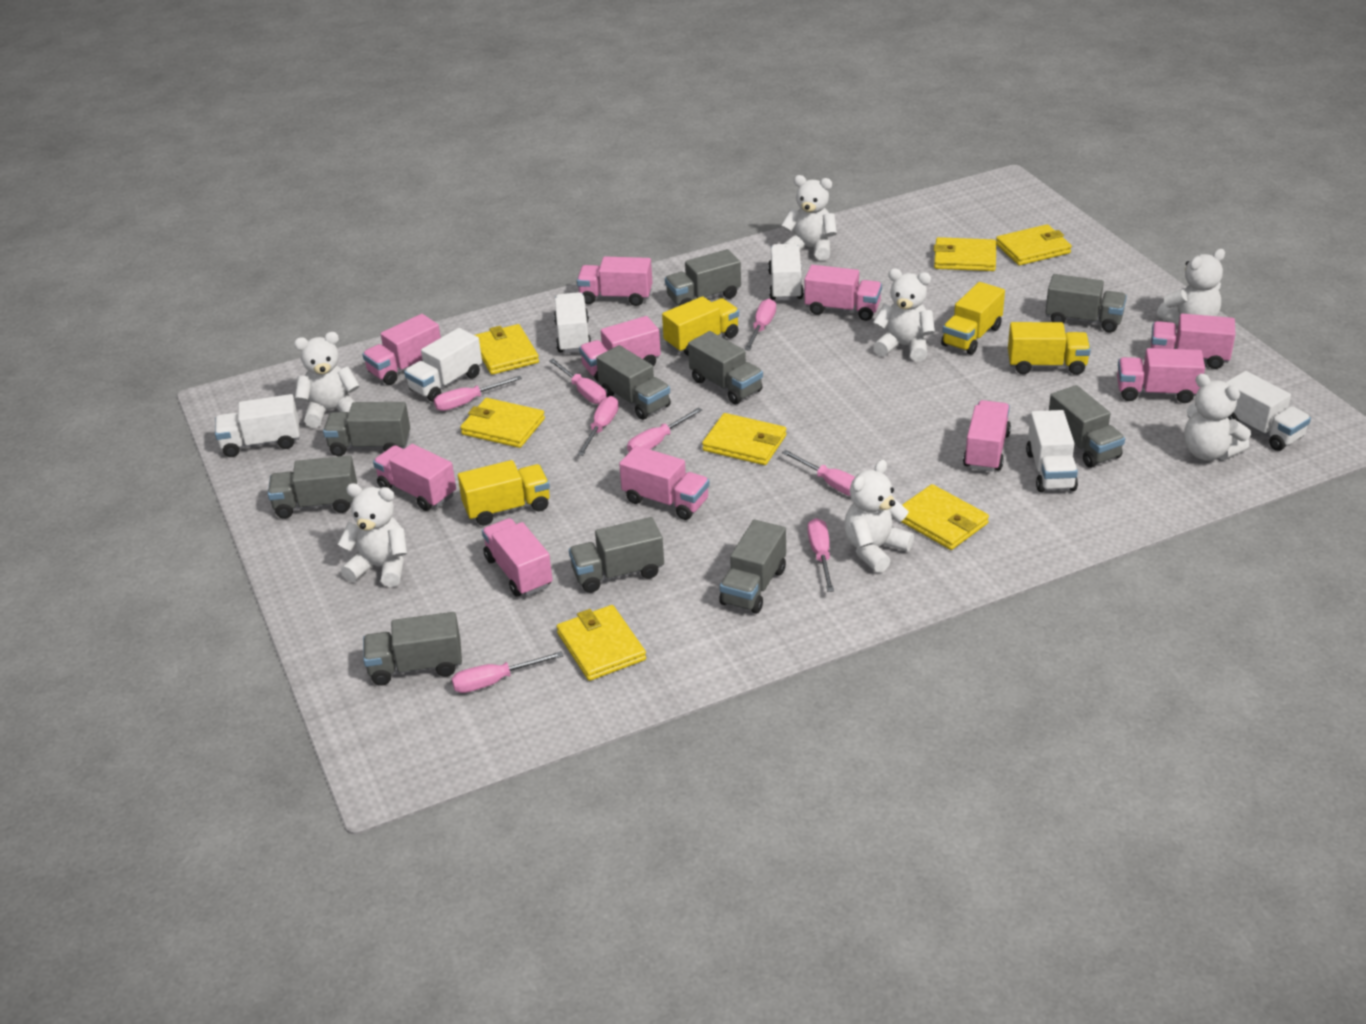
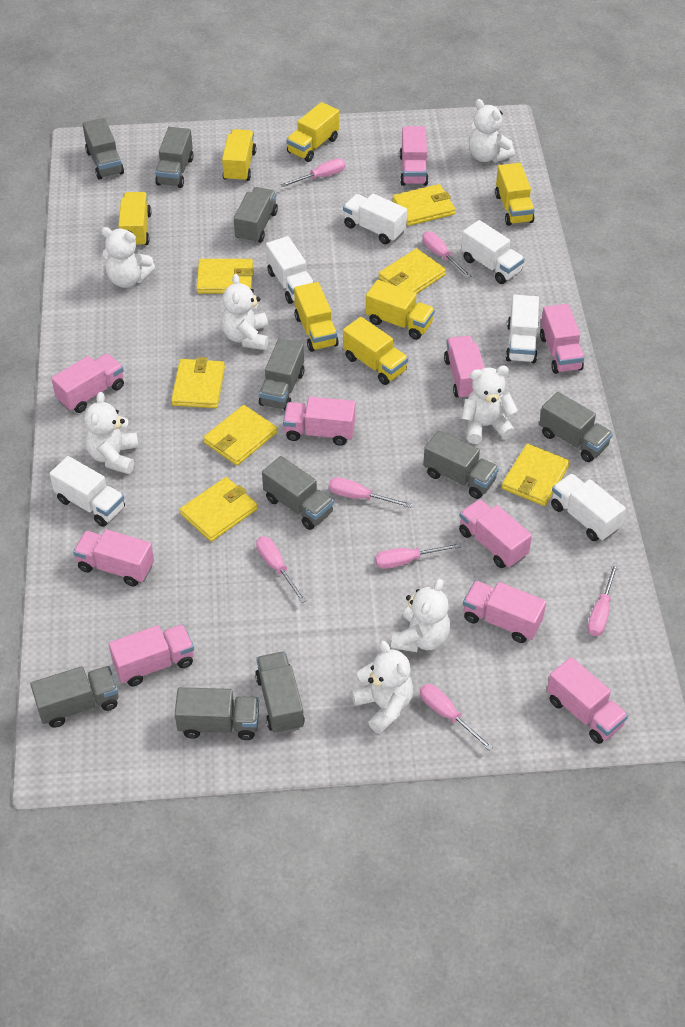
pink screwdriver: 8 -> 7
yellow truck: 4 -> 7

